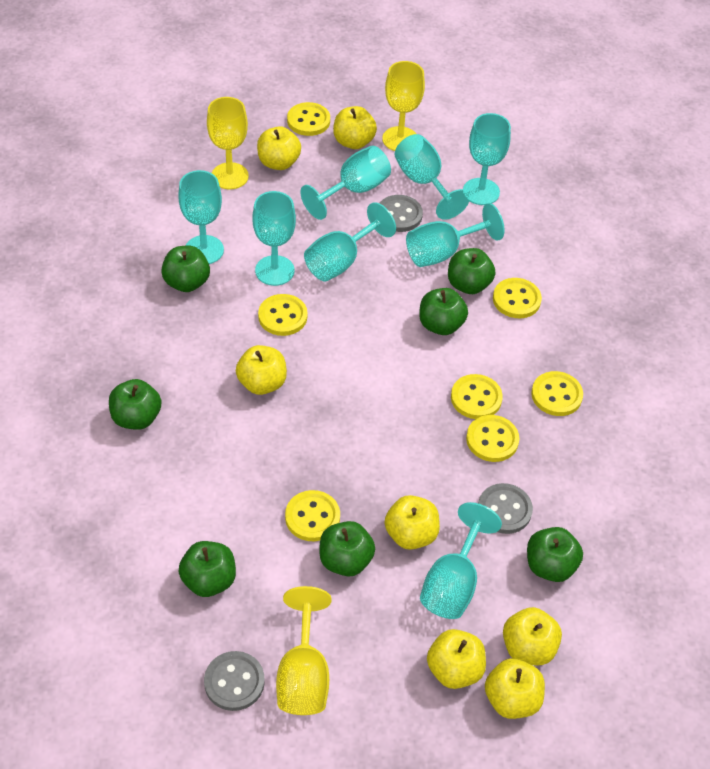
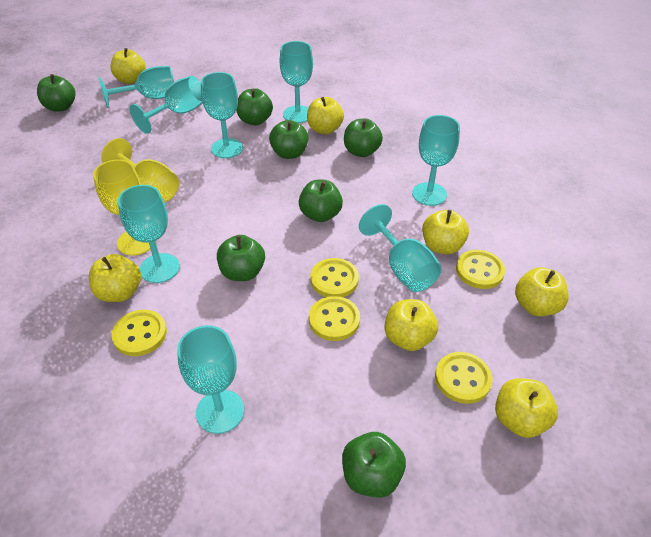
grey button: 3 -> 0
yellow button: 7 -> 5
yellow goblet: 3 -> 2

